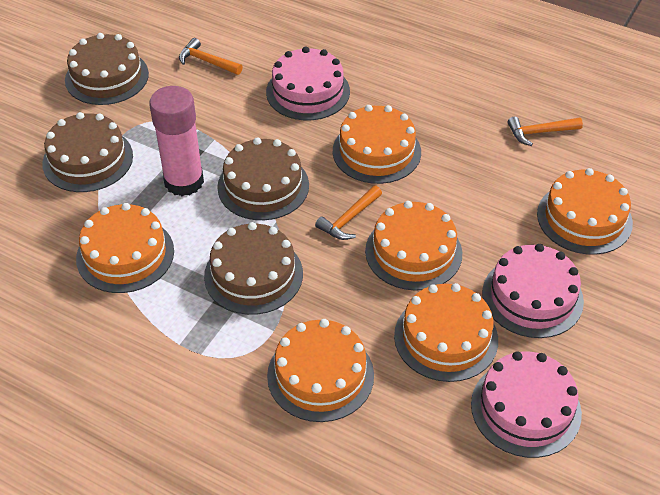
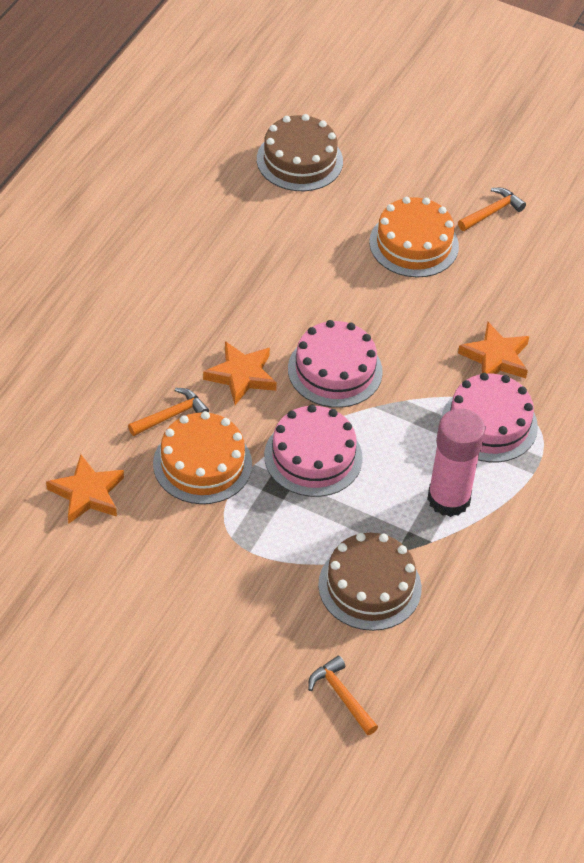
brown cake: 4 -> 2
orange cake: 6 -> 2
orange star: 0 -> 3

